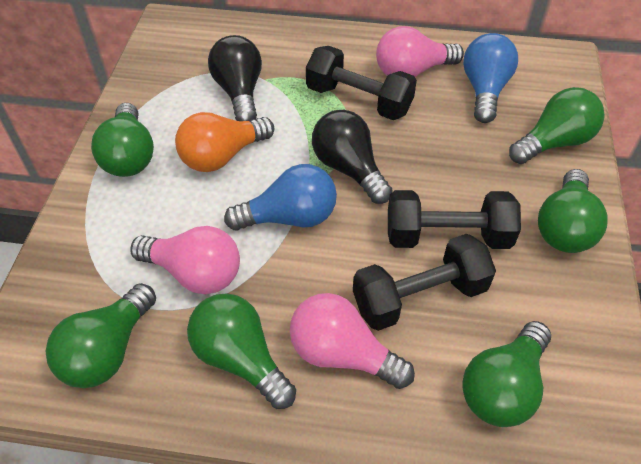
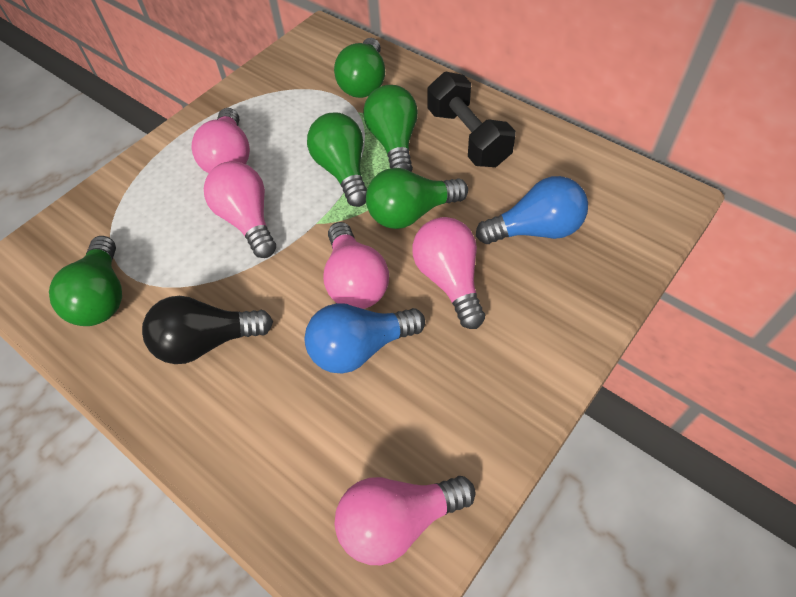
black dumbbell: 3 -> 1
black light bulb: 2 -> 1
green light bulb: 6 -> 5
orange light bulb: 1 -> 0
pink light bulb: 3 -> 5

